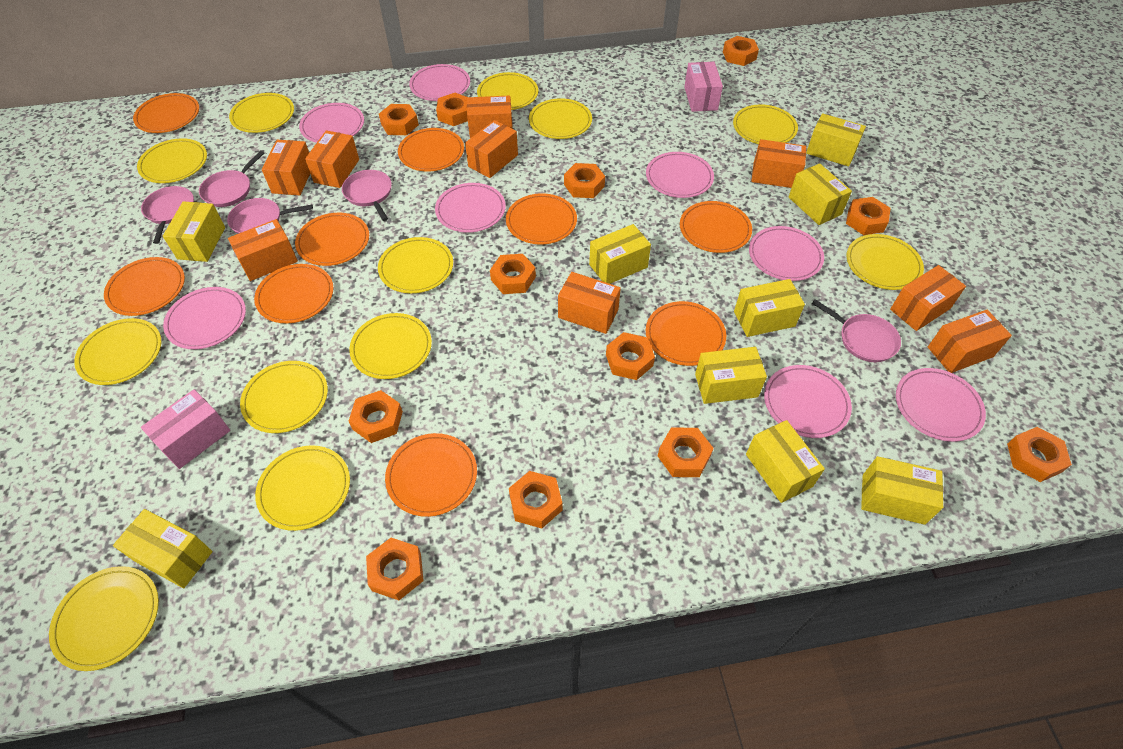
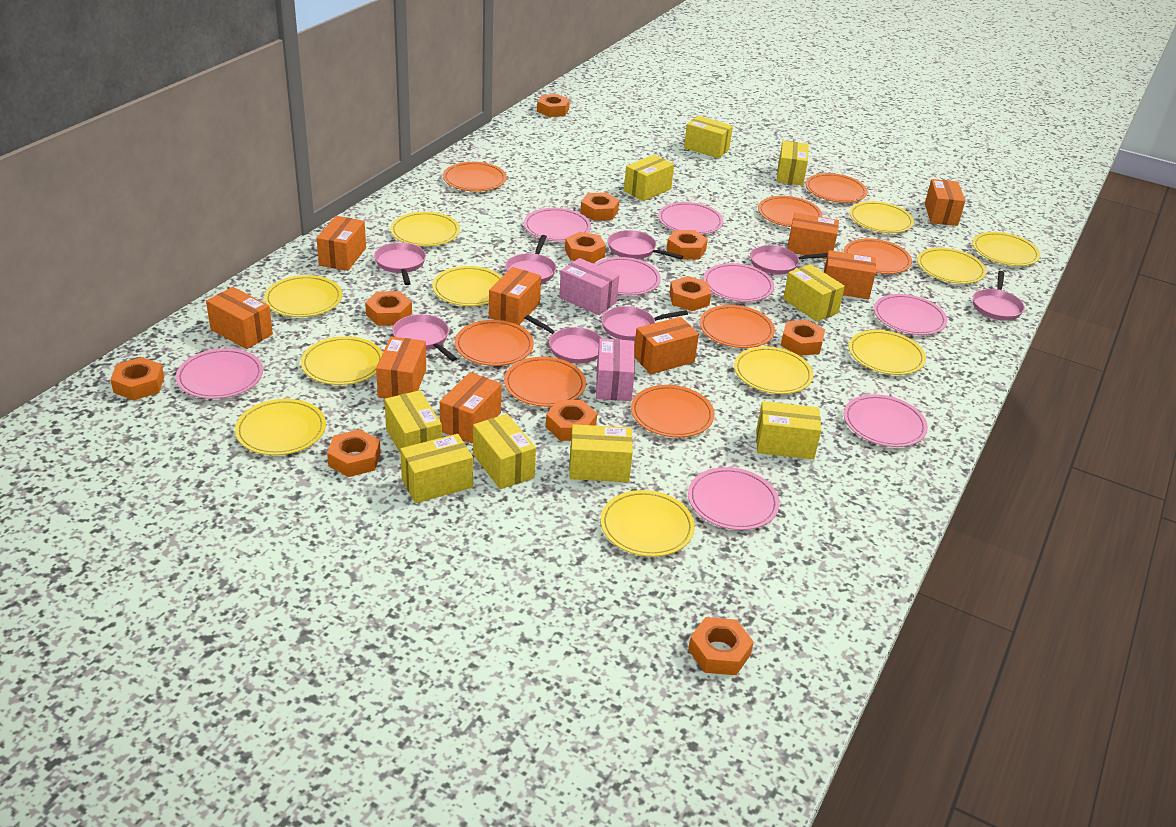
orange nut: 12 -> 11
orange plate: 9 -> 8
pink pan: 5 -> 8
yellow plate: 12 -> 11

